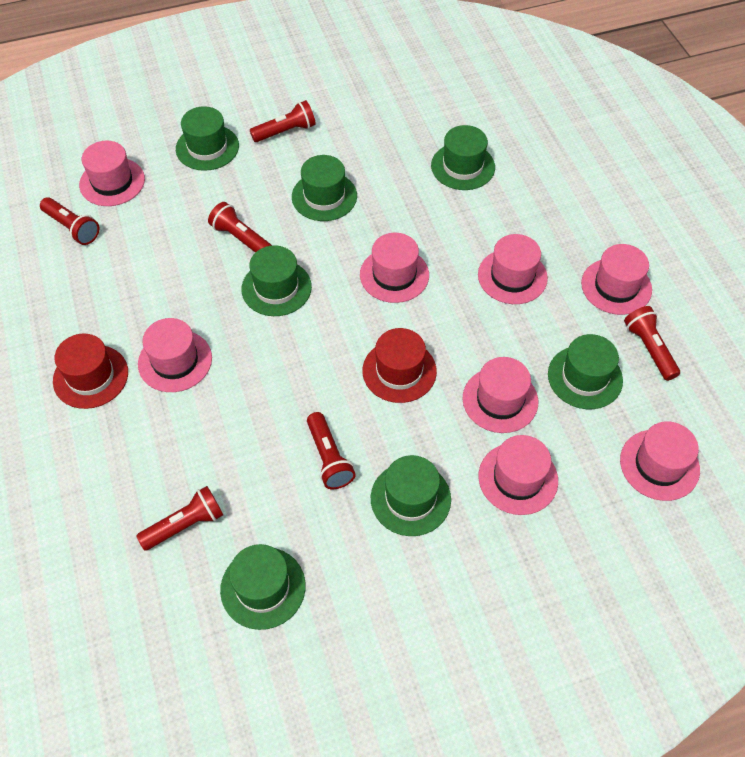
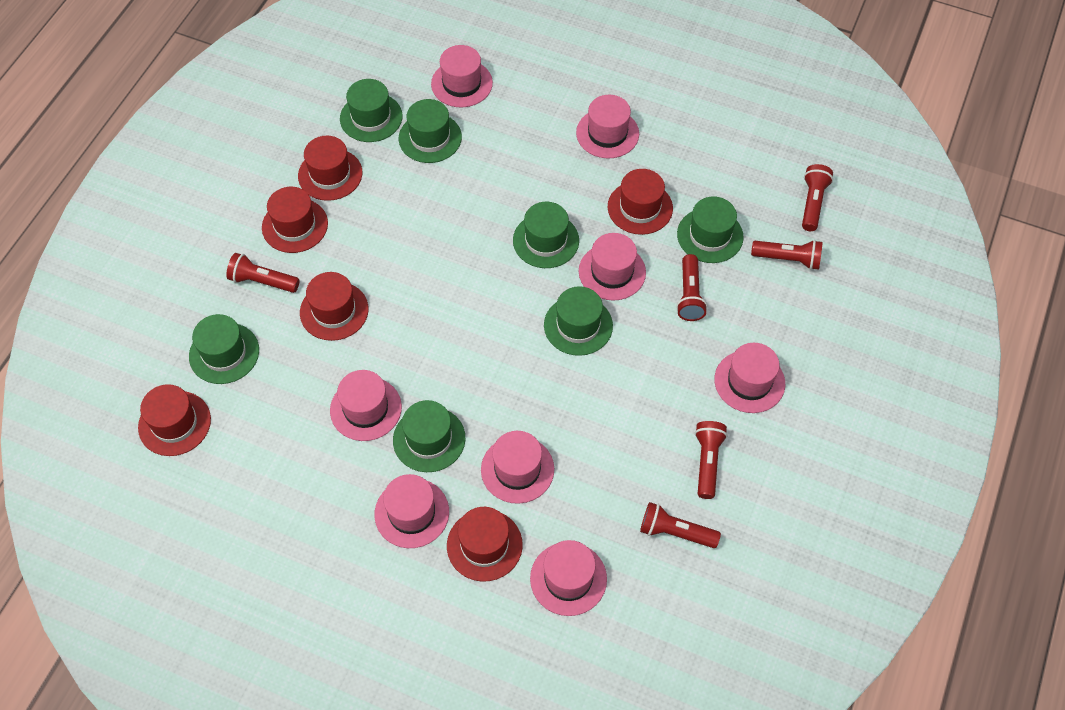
red hat: 2 -> 6

